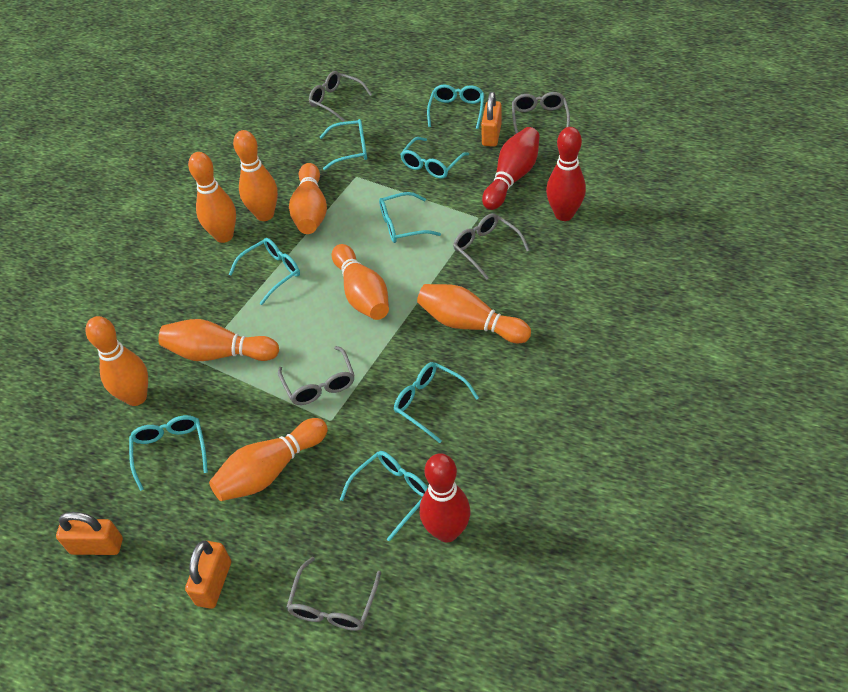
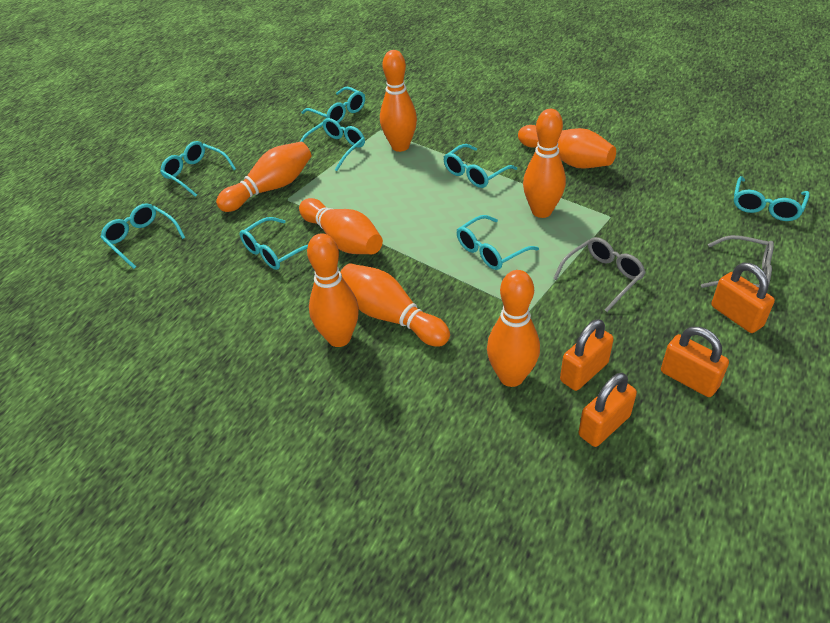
grey glasses: 5 -> 2
orange padlock: 3 -> 4
red bowling pin: 3 -> 0

